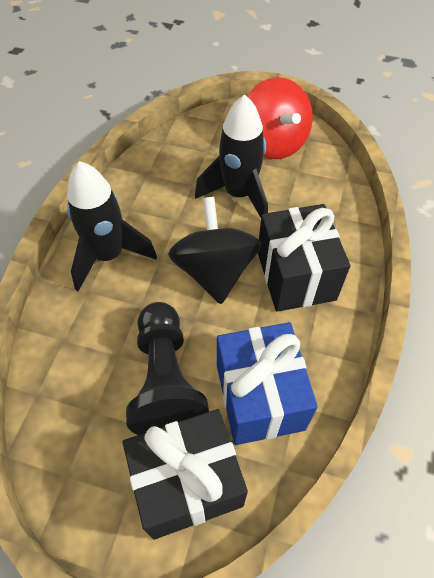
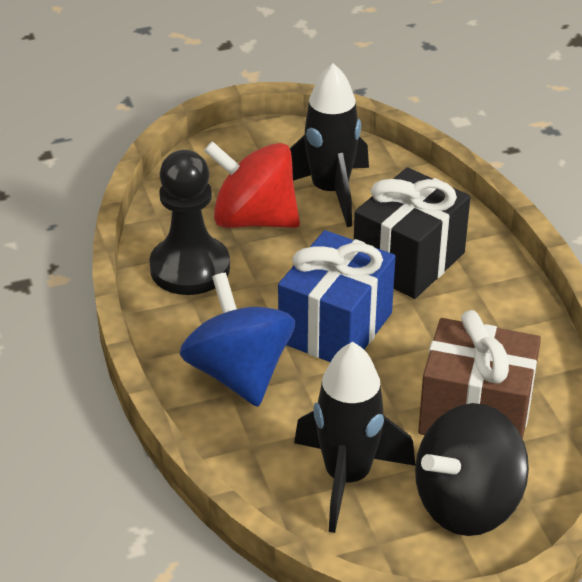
black gift: 2 -> 1
blue spinning top: 0 -> 1
brown gift: 0 -> 1

